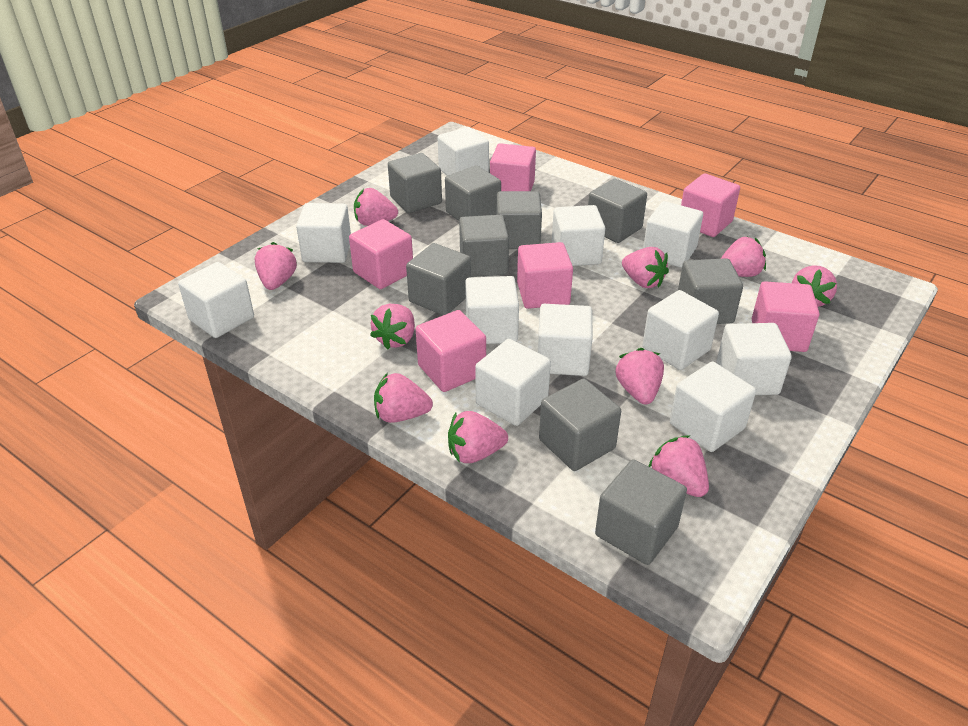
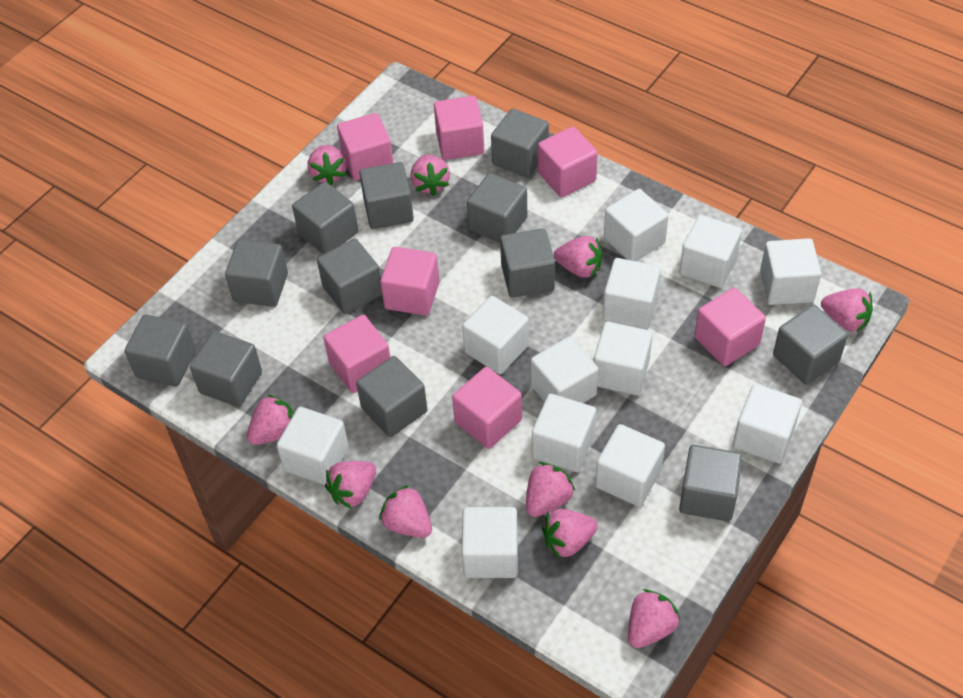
grey cube: 9 -> 12
pink cube: 6 -> 7
white cube: 11 -> 12

